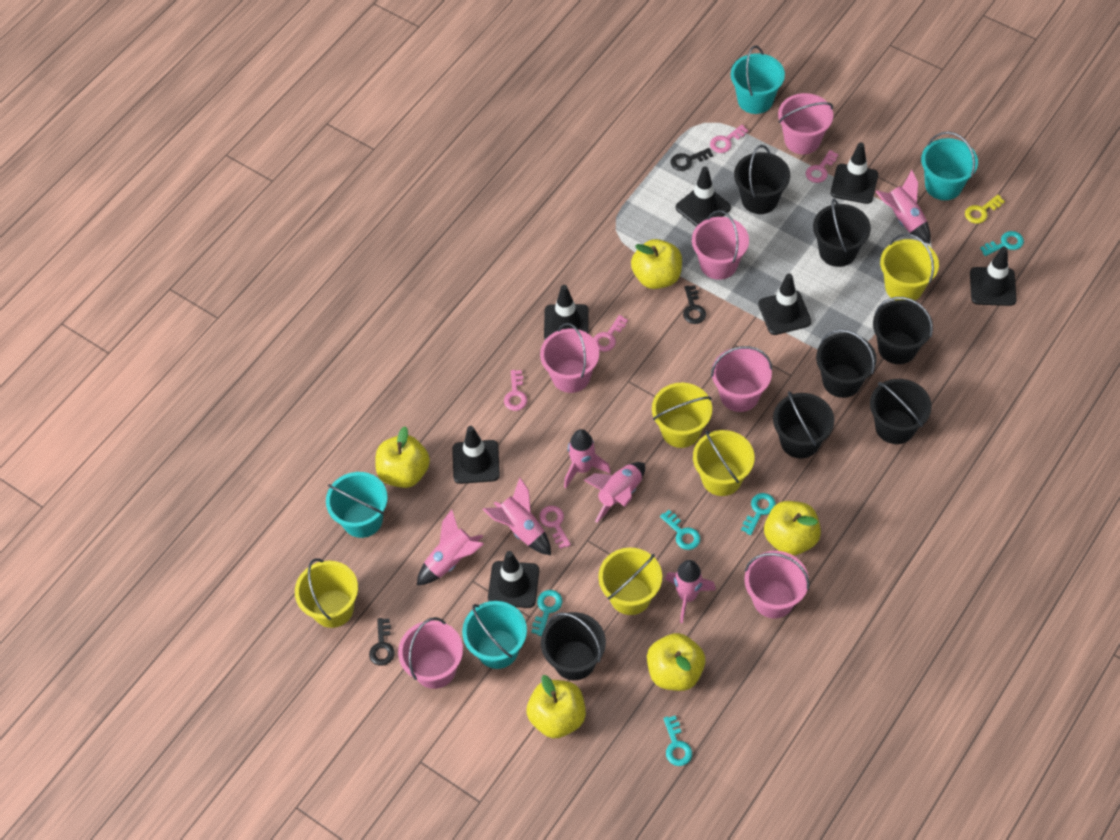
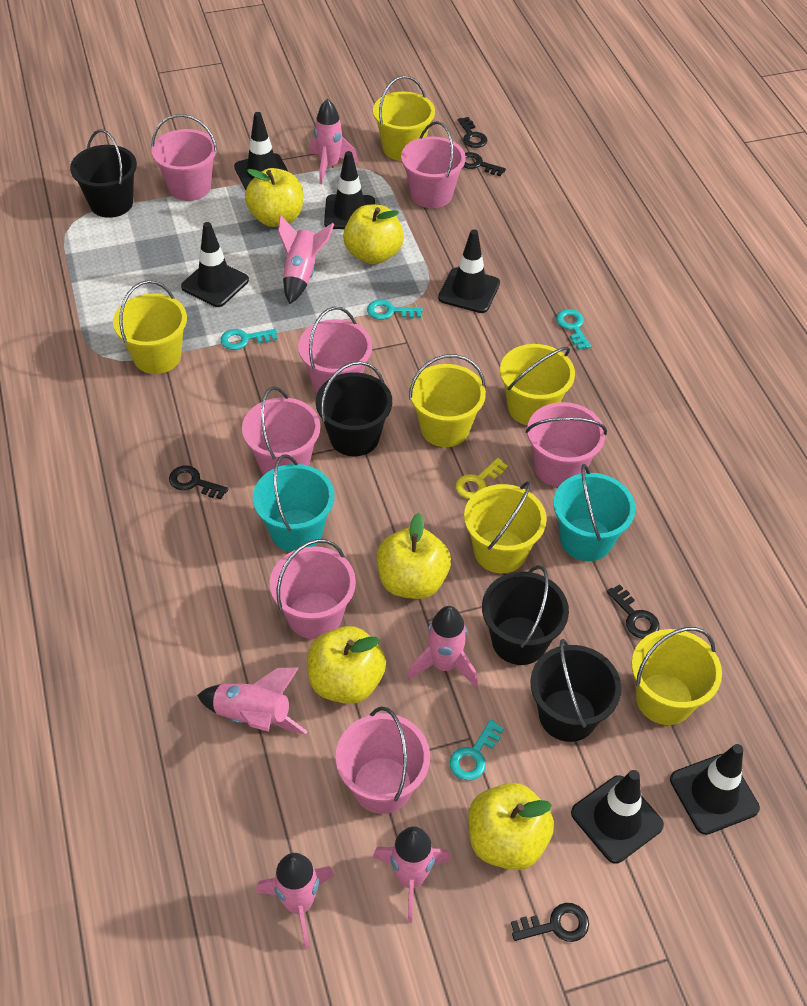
black bucket: 7 -> 4
black key: 3 -> 5
black traffic cone: 7 -> 6
pink bucket: 6 -> 7
pink key: 5 -> 0
turquoise bucket: 4 -> 2
turquoise key: 5 -> 4
yellow bucket: 5 -> 6

